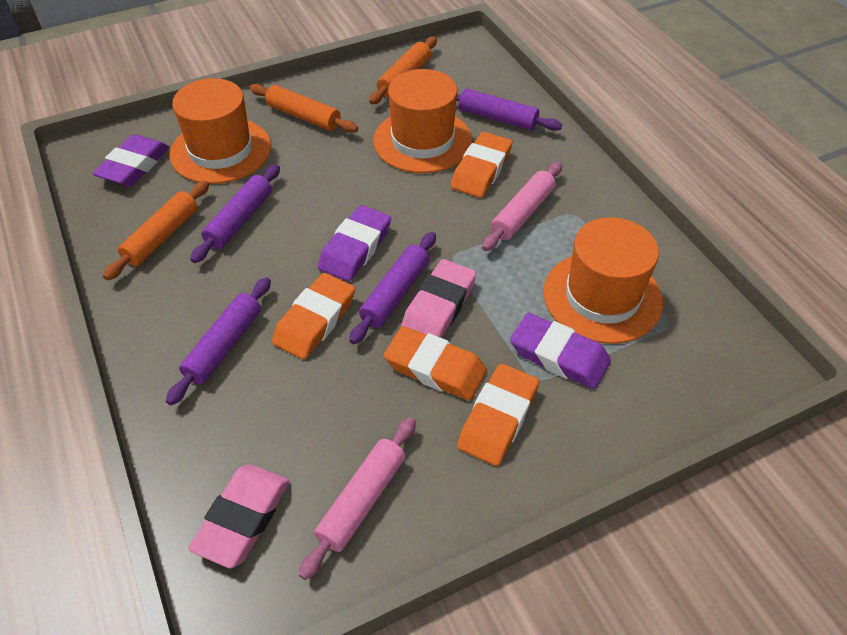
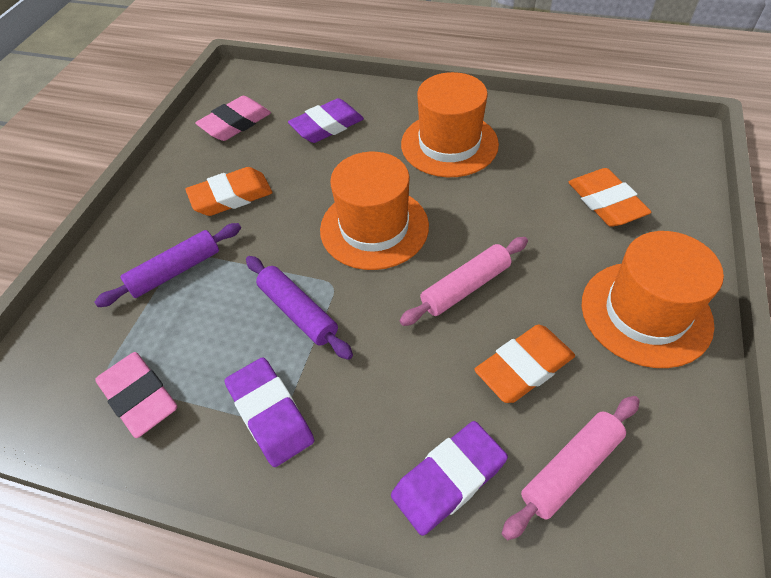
orange eraser: 4 -> 3
orange rolling pin: 3 -> 0
purple rolling pin: 4 -> 2

